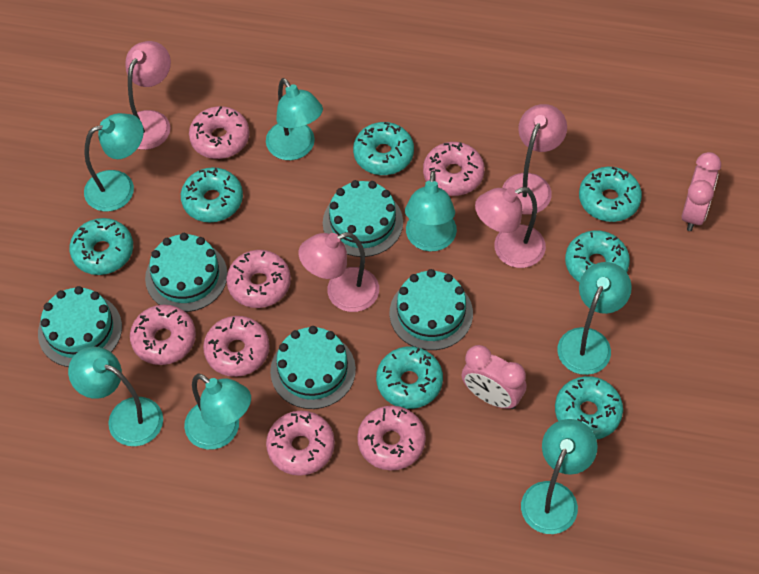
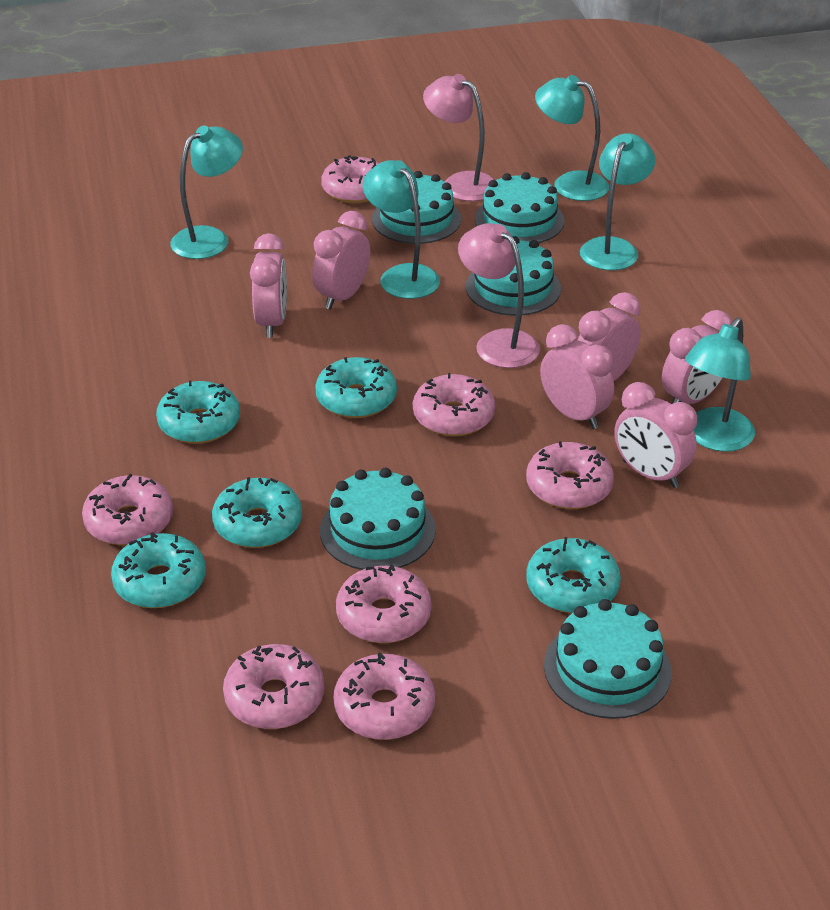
pink clock: 2 -> 6
pink lamp: 4 -> 2
turquoise donut: 7 -> 5
turquoise lamp: 7 -> 5

